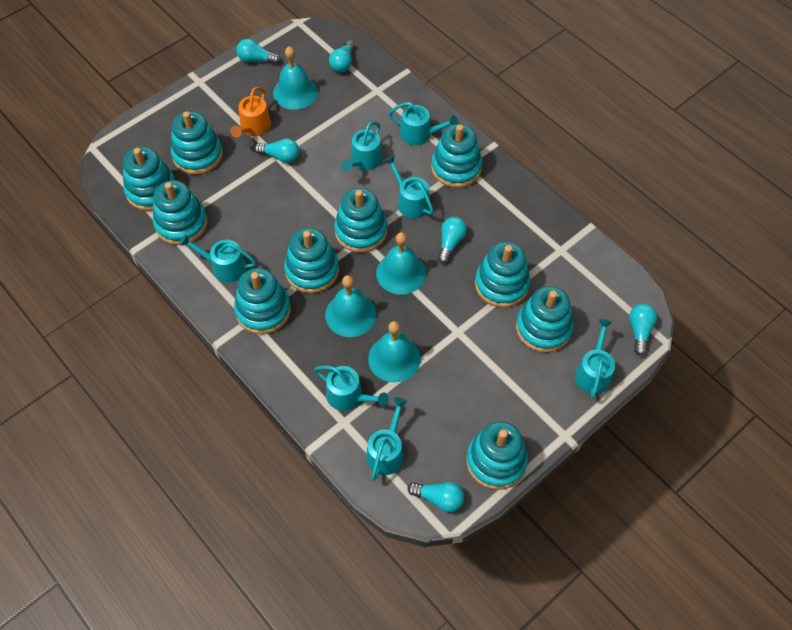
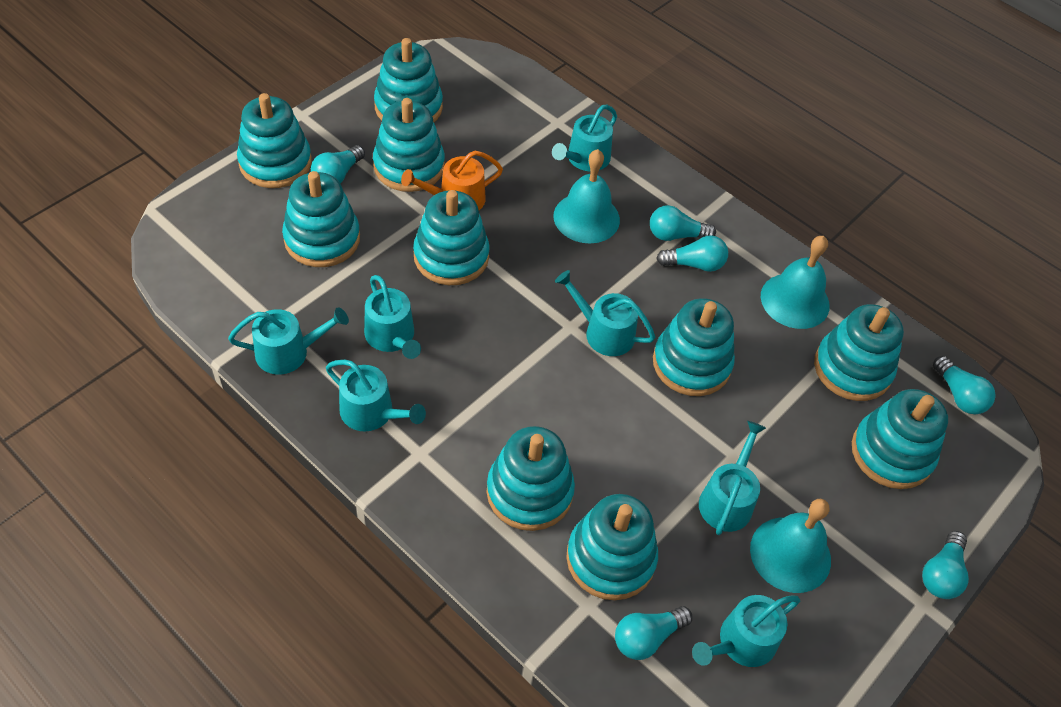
turquoise bell: 4 -> 3

